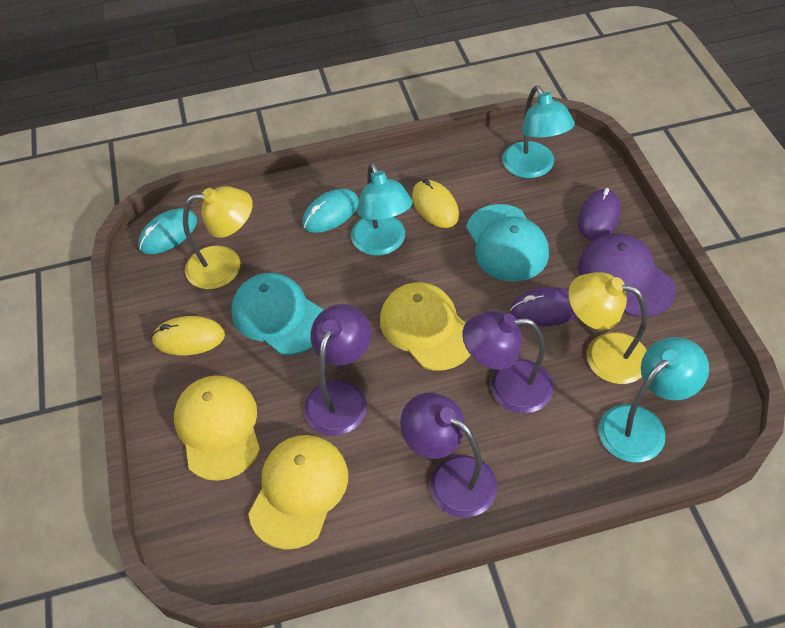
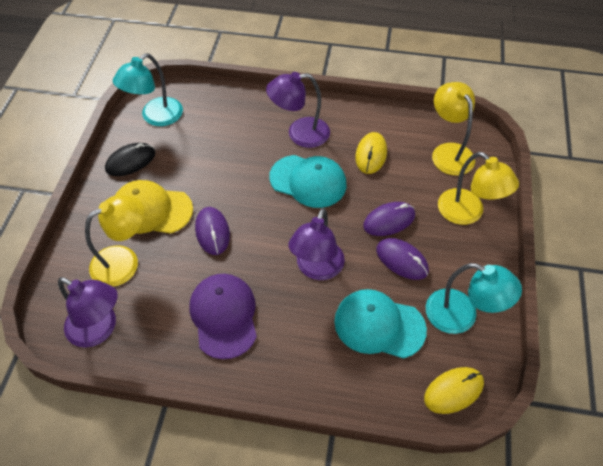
black mouse: 0 -> 1
purple mouse: 2 -> 3
turquoise lamp: 3 -> 2
turquoise mouse: 2 -> 0
yellow cap: 3 -> 1
yellow lamp: 2 -> 3

